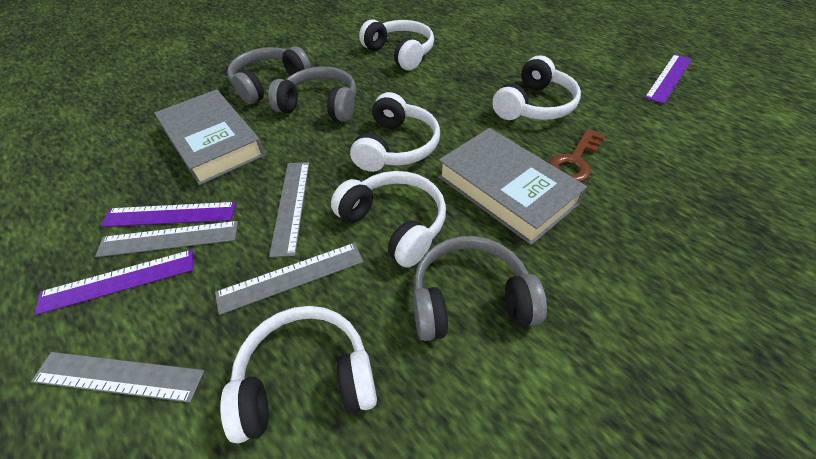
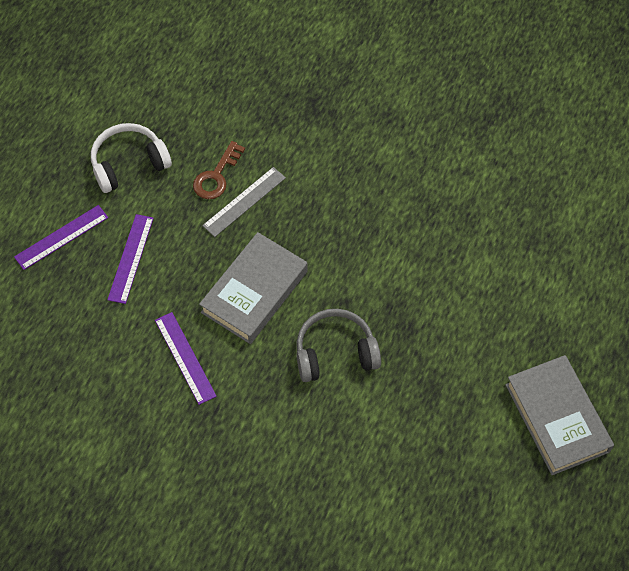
grey headphones: 3 -> 1
grey ruler: 4 -> 1
white headphones: 5 -> 1

